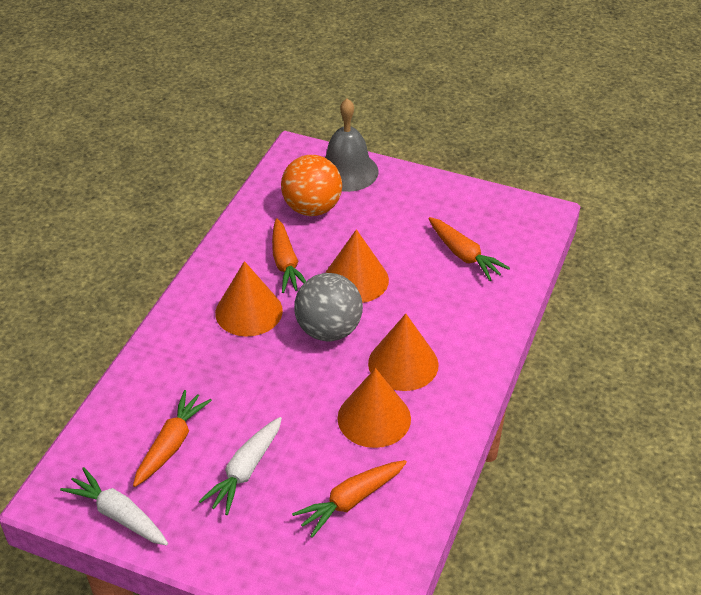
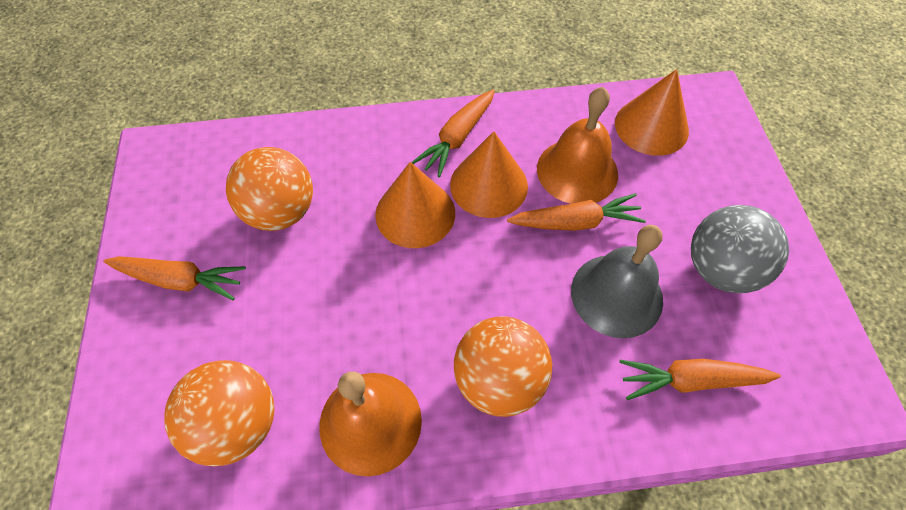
orange ball: 1 -> 3
orange bell: 0 -> 2
orange cone: 4 -> 3
white carrot: 2 -> 0

